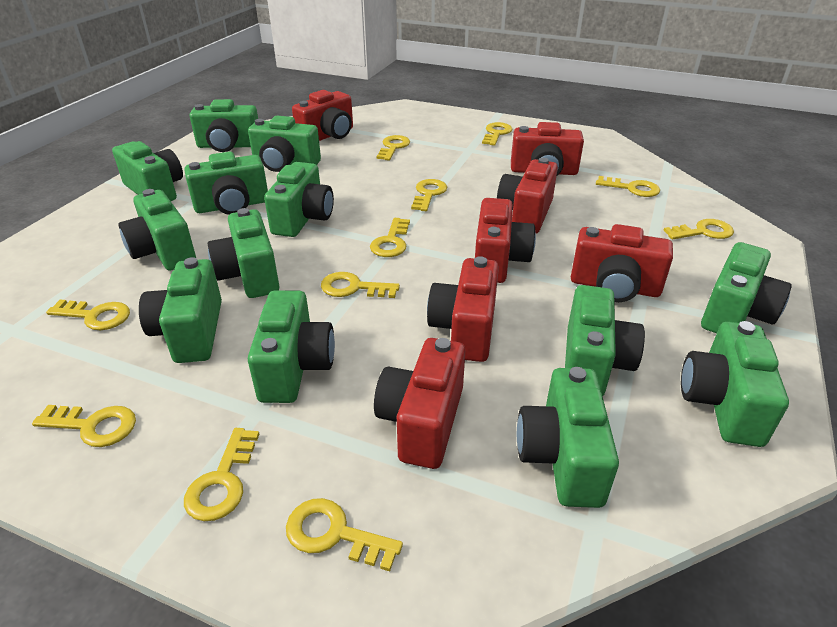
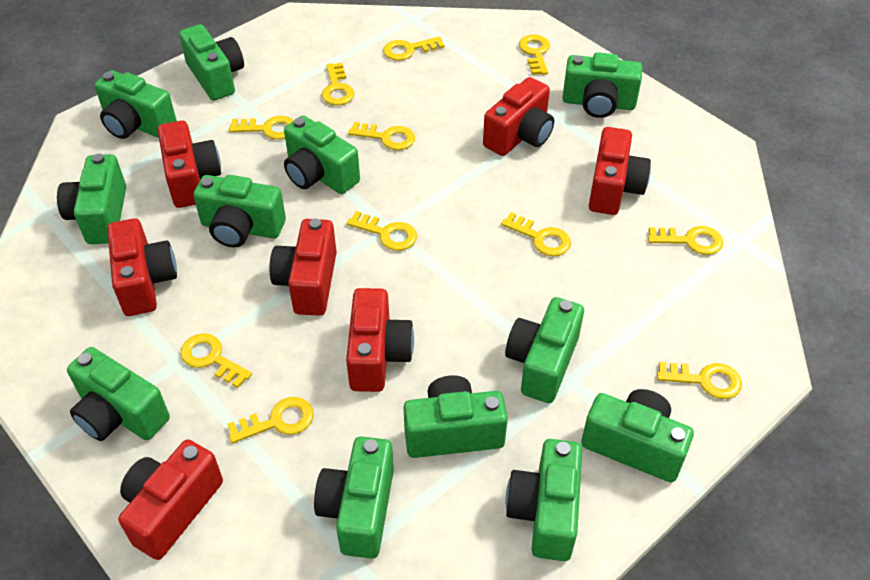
green camera: 13 -> 12

